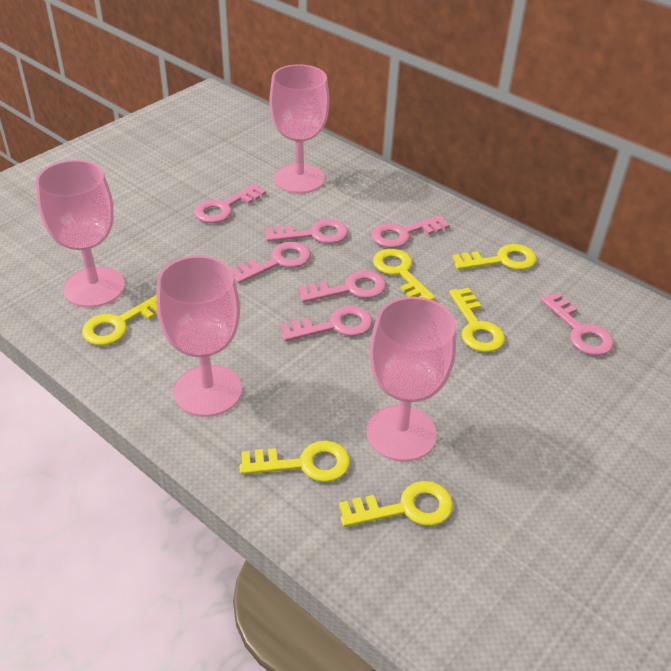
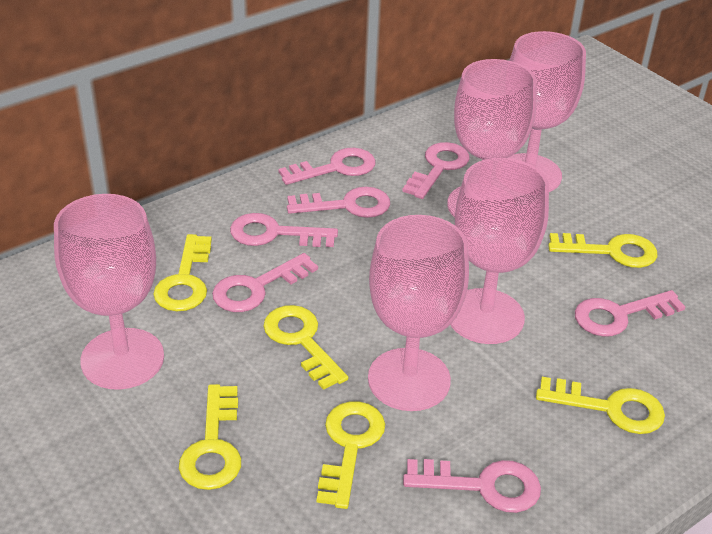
pink goblet: 4 -> 5

